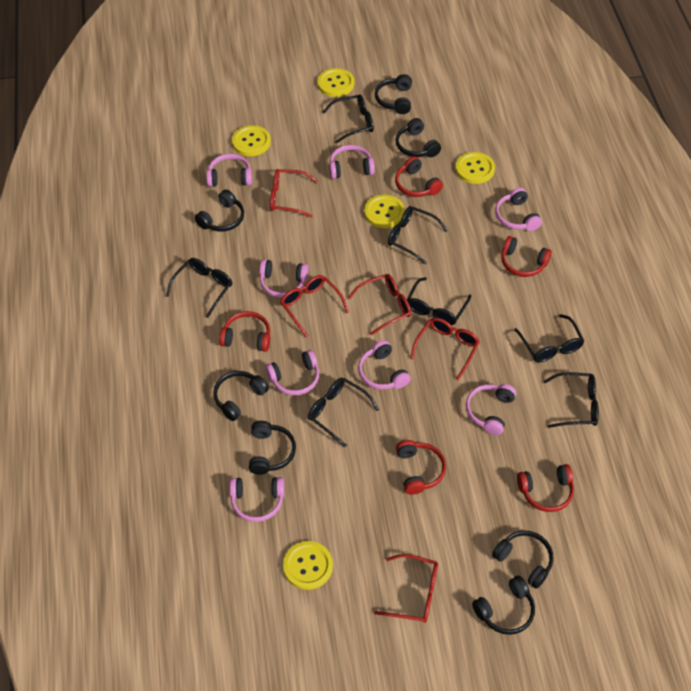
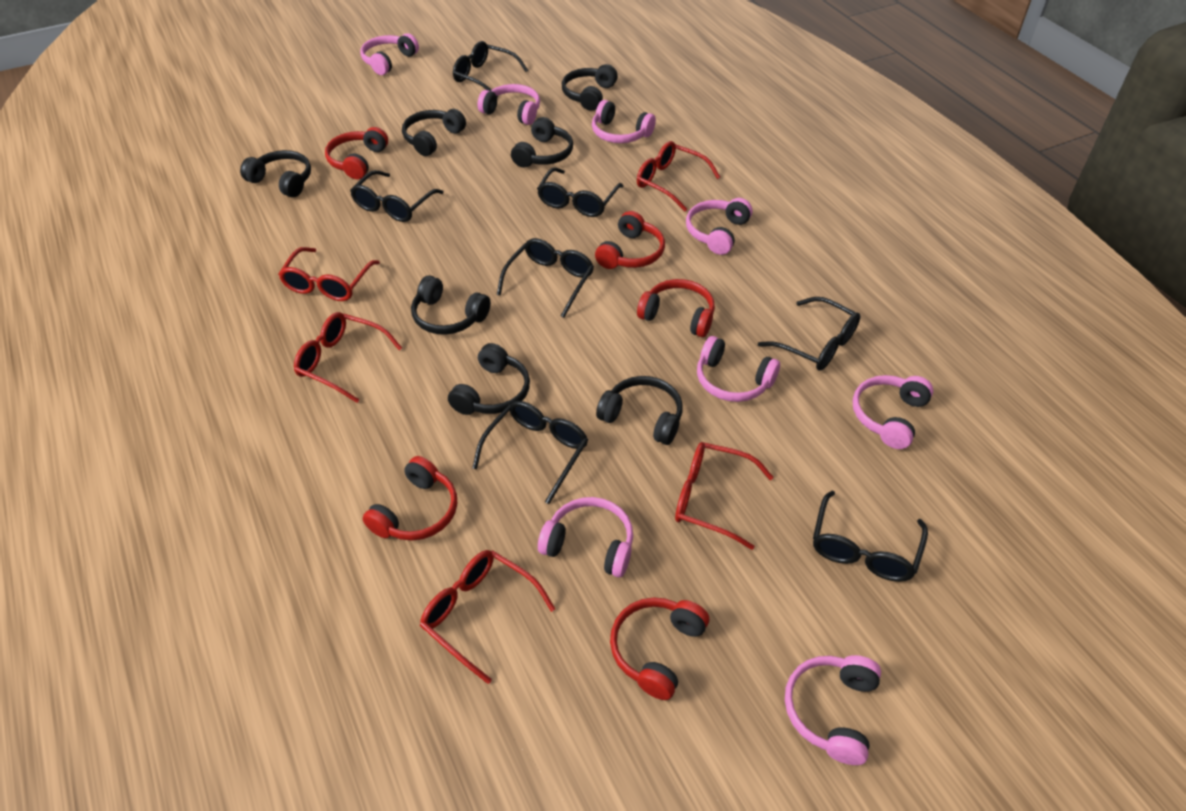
yellow button: 5 -> 0

